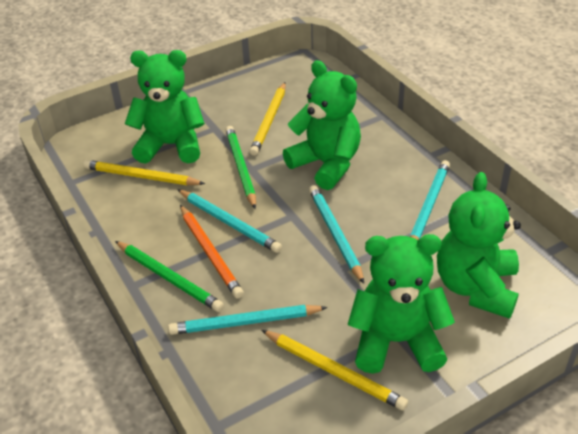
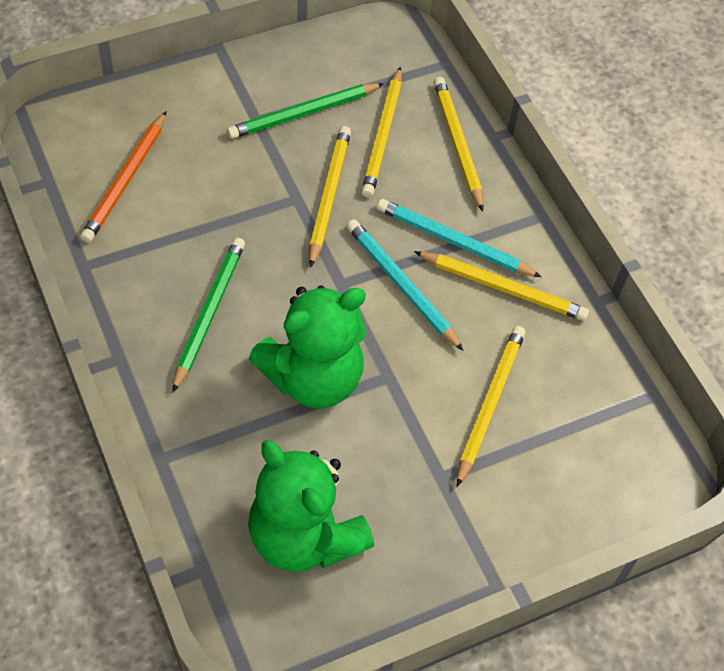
green teddy bear: 4 -> 2
turquoise pencil: 4 -> 2
yellow pencil: 3 -> 5

